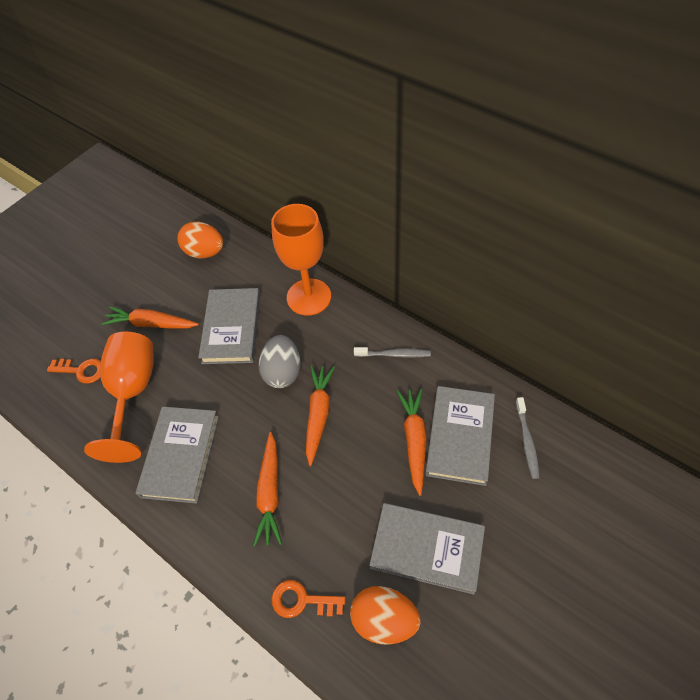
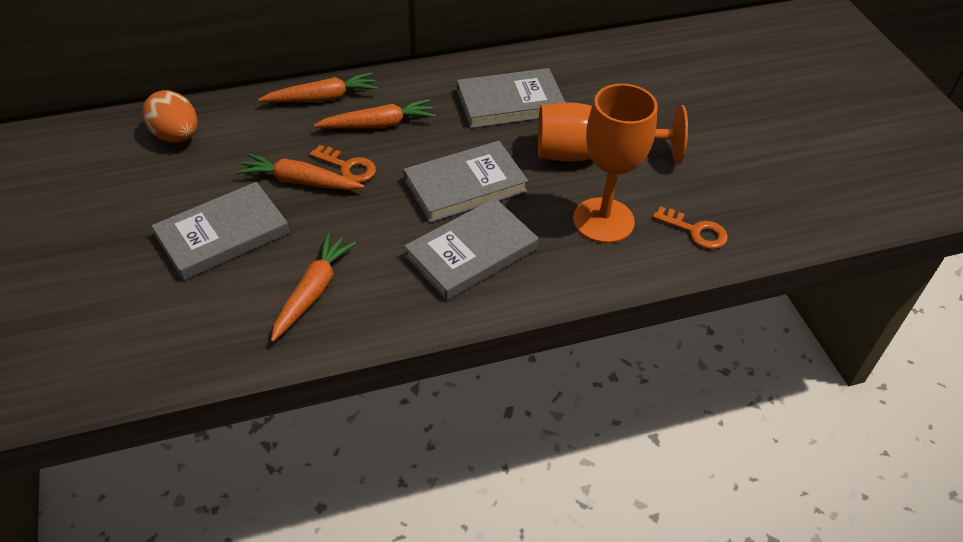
grey egg: 1 -> 0
grey toothbrush: 2 -> 0
orange egg: 2 -> 1

